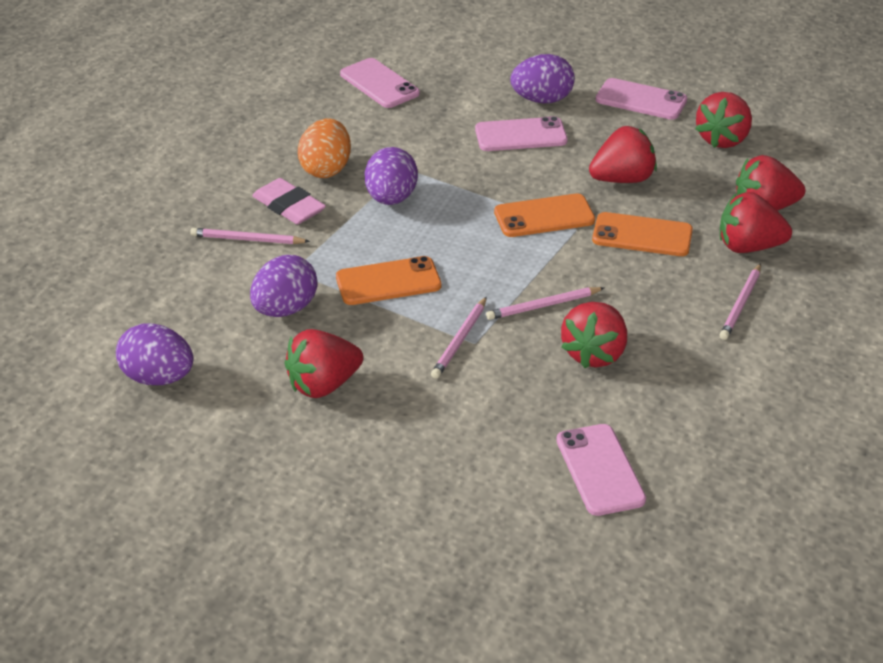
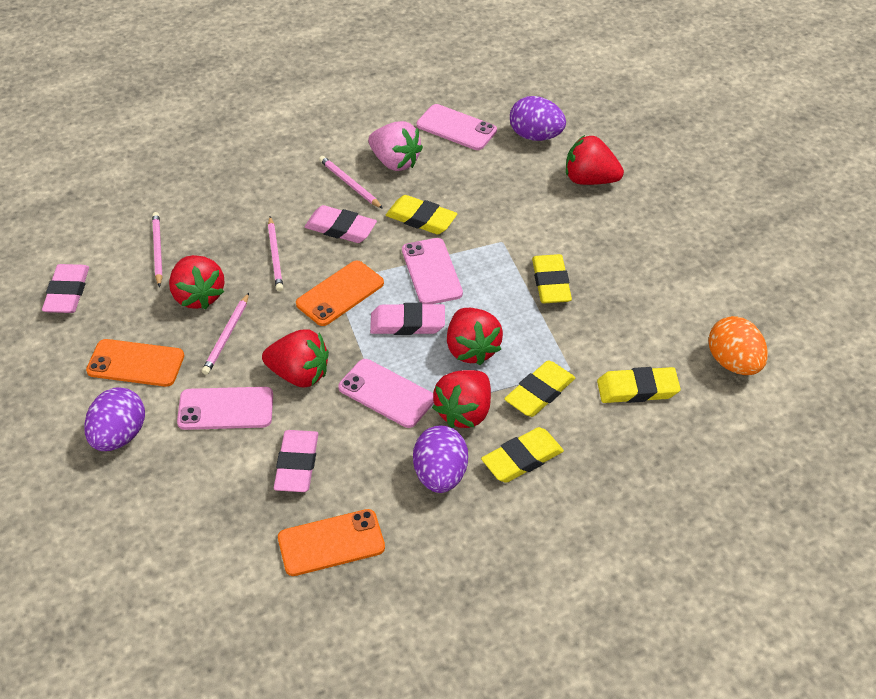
pink eraser: 1 -> 4
pink strawberry: 0 -> 1
purple egg: 4 -> 3
red strawberry: 6 -> 5
yellow eraser: 0 -> 5

